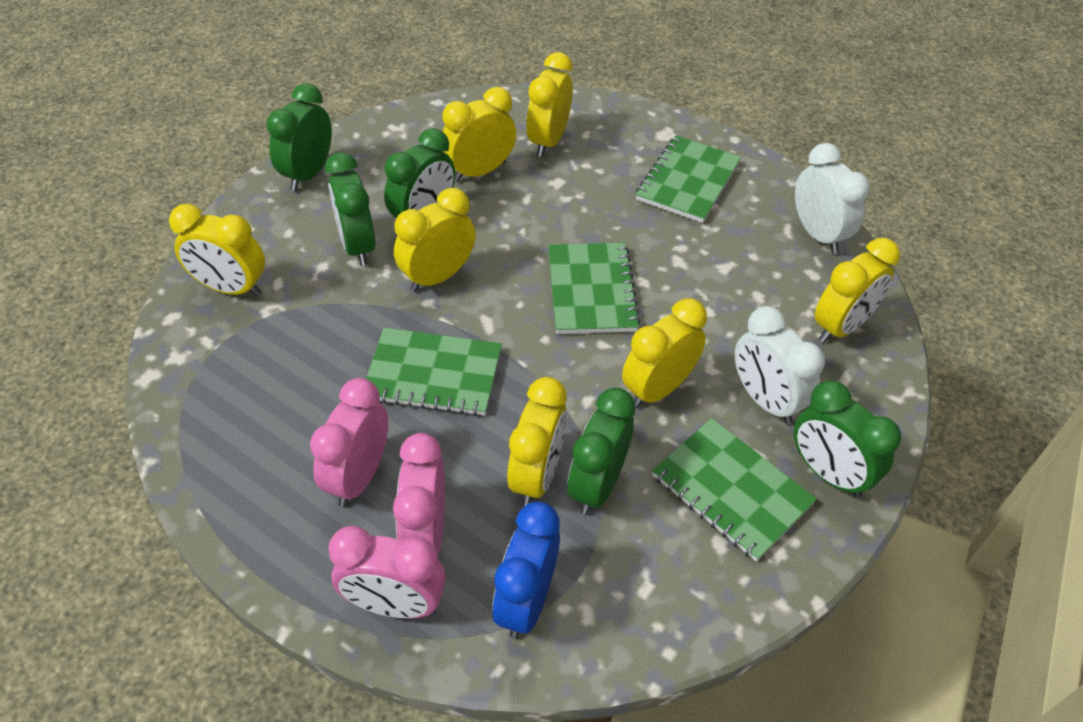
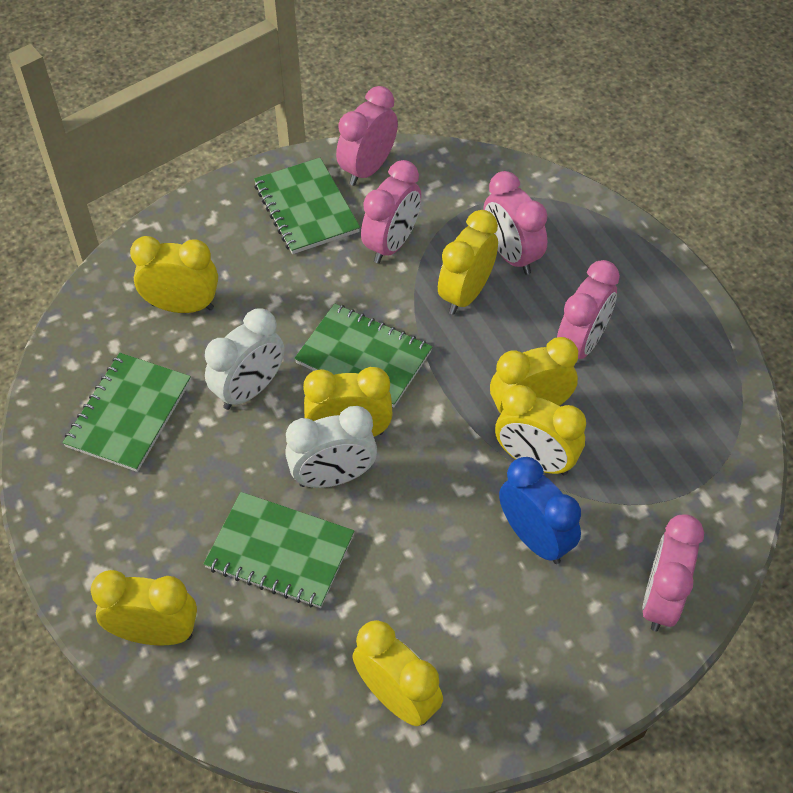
green clock: 5 -> 0
pink clock: 3 -> 5

